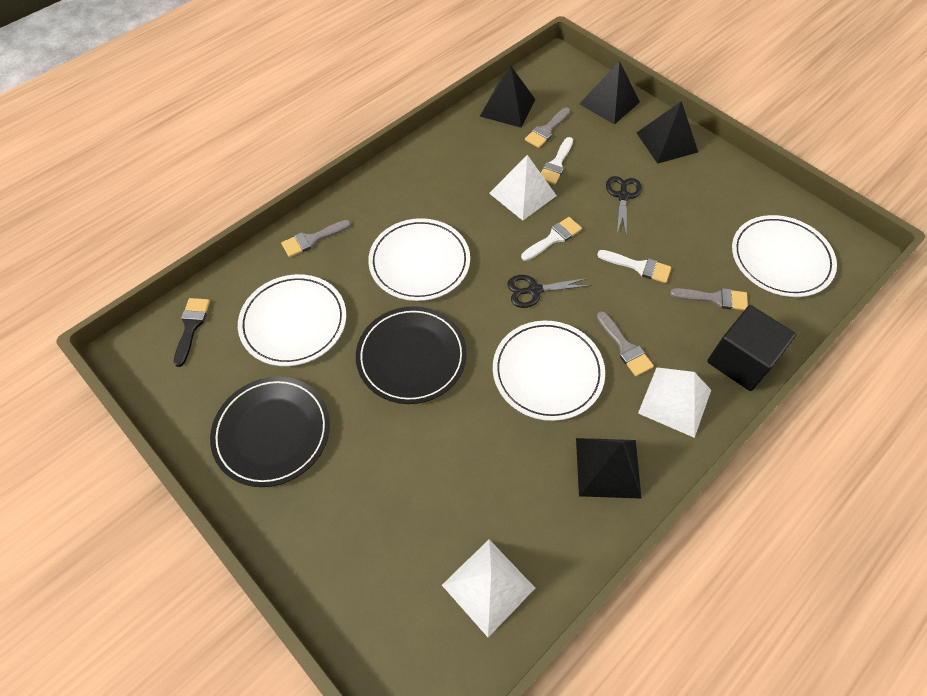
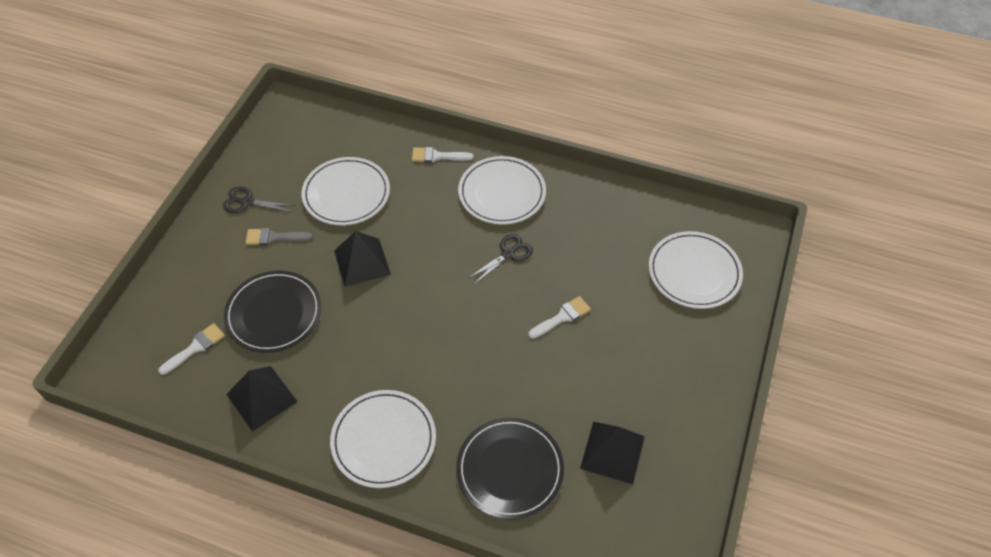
black brush: 1 -> 0
black cube: 1 -> 0
black pyramid: 4 -> 3
grey brush: 4 -> 1
white pyramid: 3 -> 0

